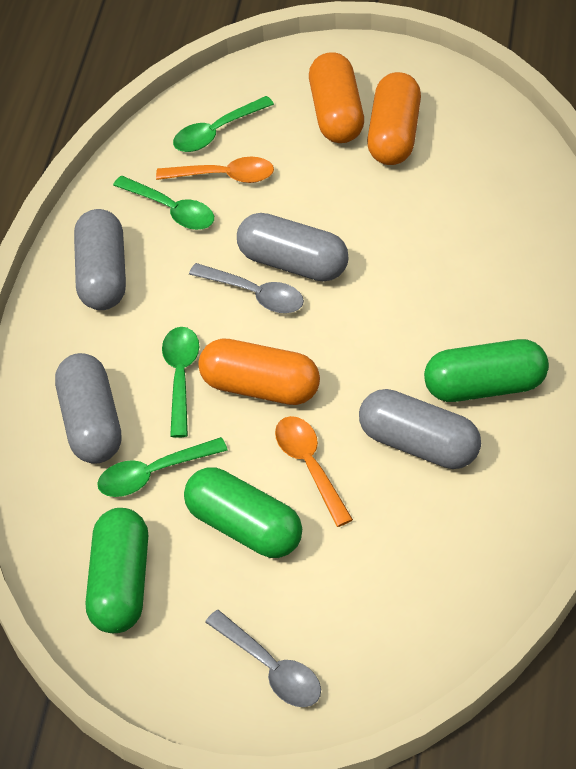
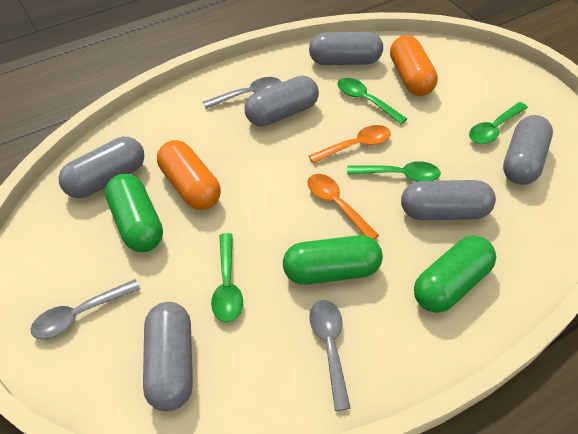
grey capsule: 4 -> 6
grey spoon: 2 -> 3
orange capsule: 3 -> 2

